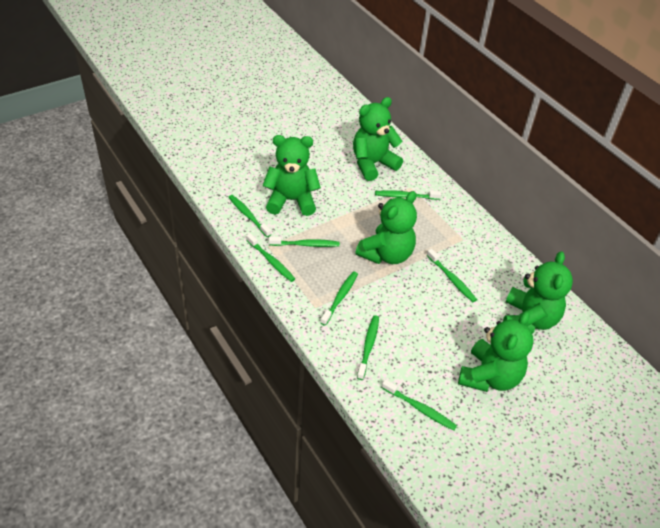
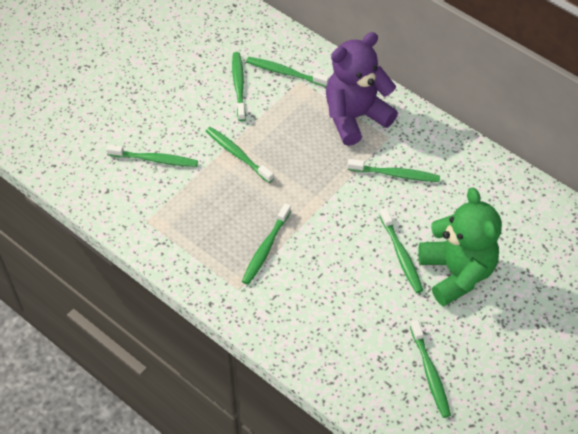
green teddy bear: 5 -> 1
purple teddy bear: 0 -> 1

